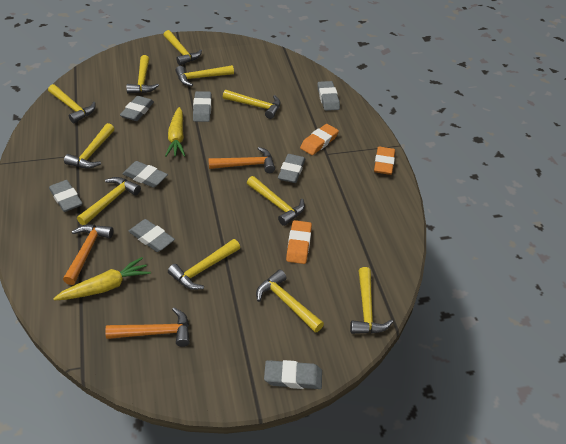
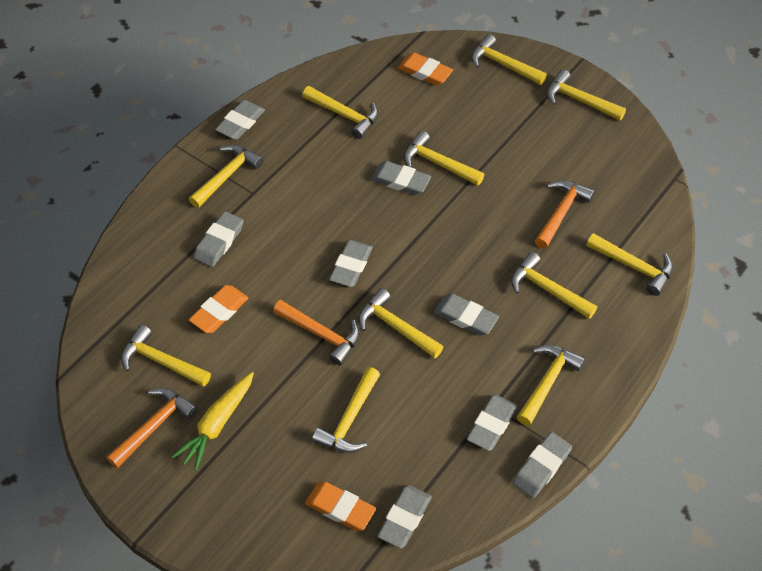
yellow carrot: 2 -> 1

